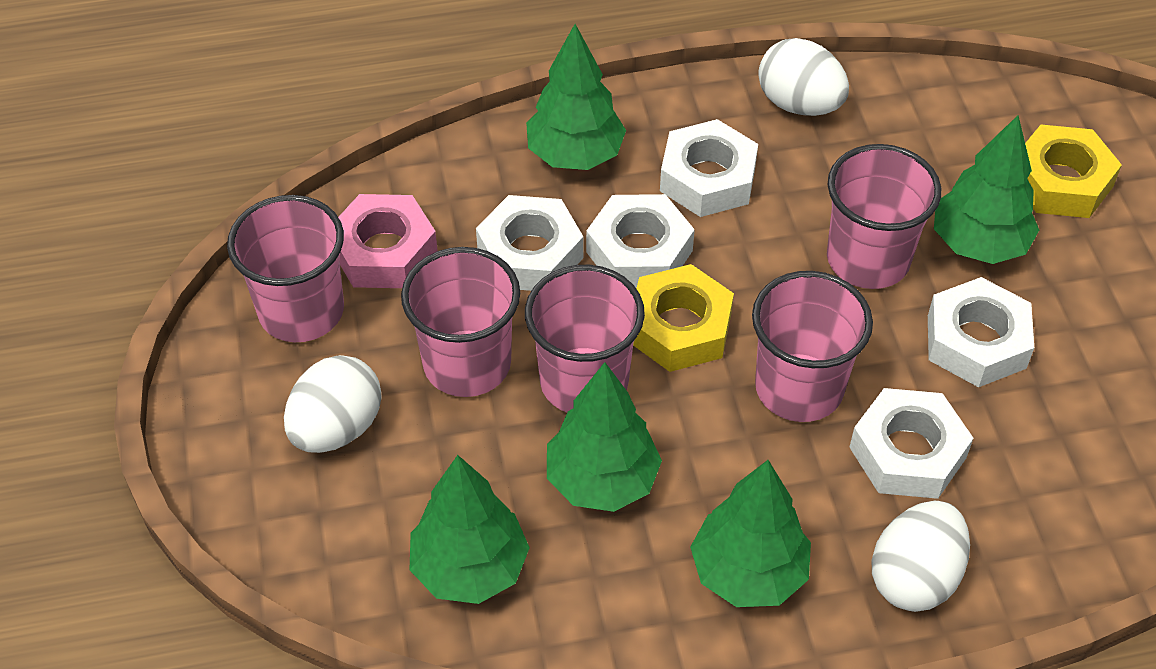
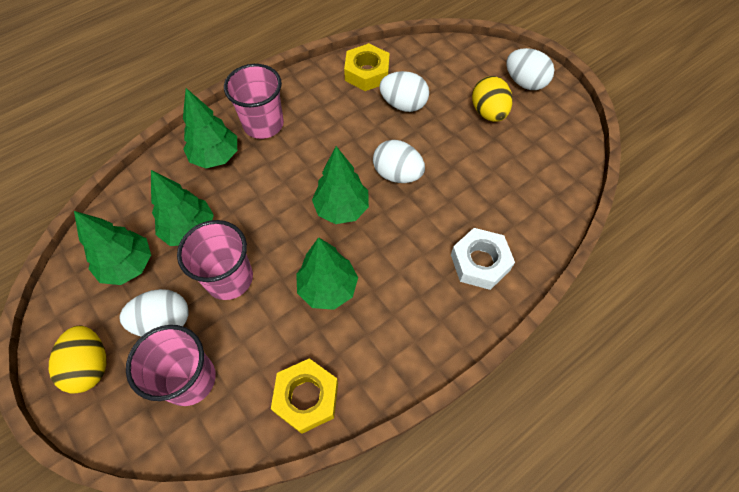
pink cup: 5 -> 3
pink nut: 1 -> 0
white egg: 3 -> 4
white nut: 5 -> 1
yellow egg: 0 -> 2

